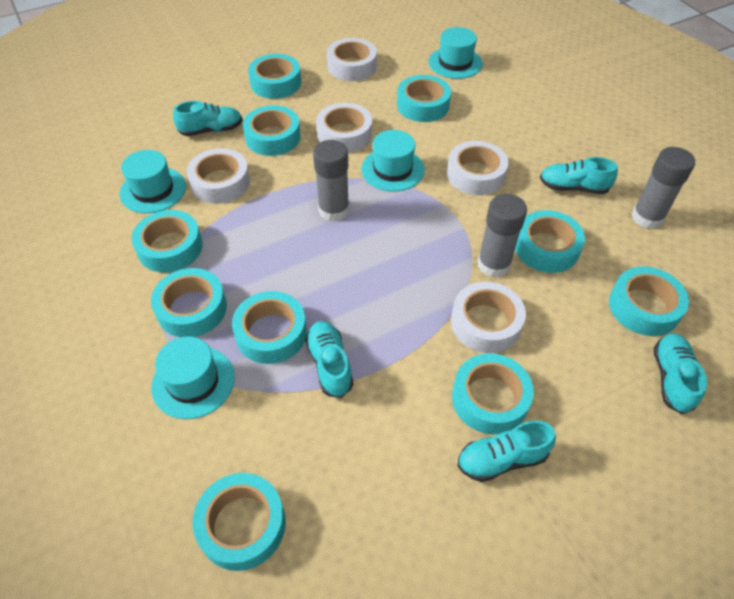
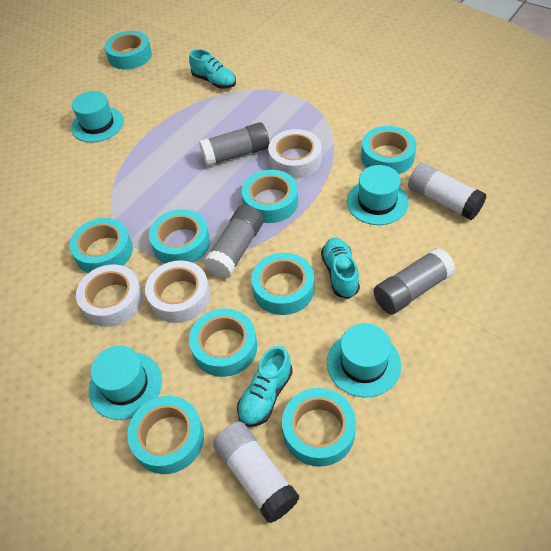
turquoise shoe: 5 -> 3
turquoise tape: 10 -> 9
white glue stick: 0 -> 2
white tape: 5 -> 3

